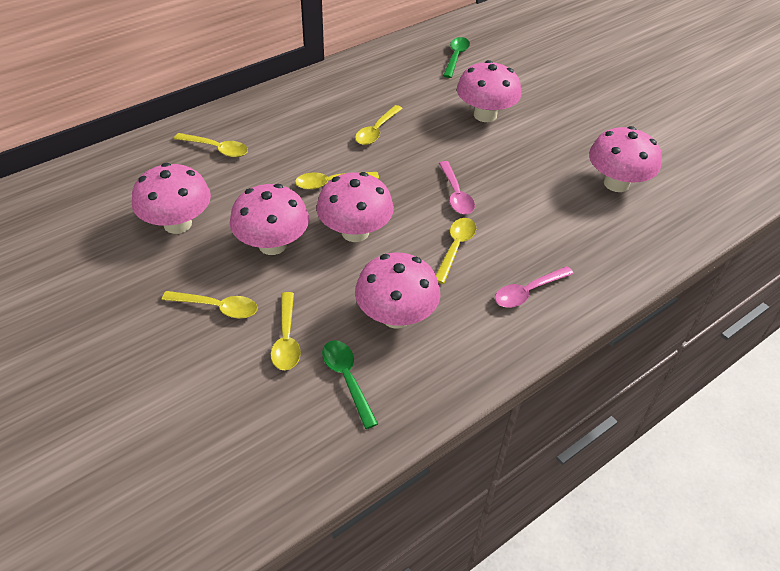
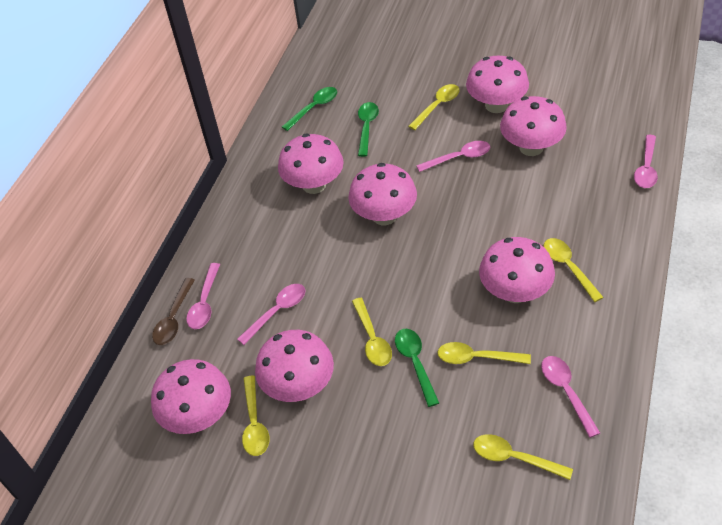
brown spoon: 0 -> 1
green spoon: 2 -> 3
pink mushroom: 6 -> 7
pink spoon: 2 -> 5

